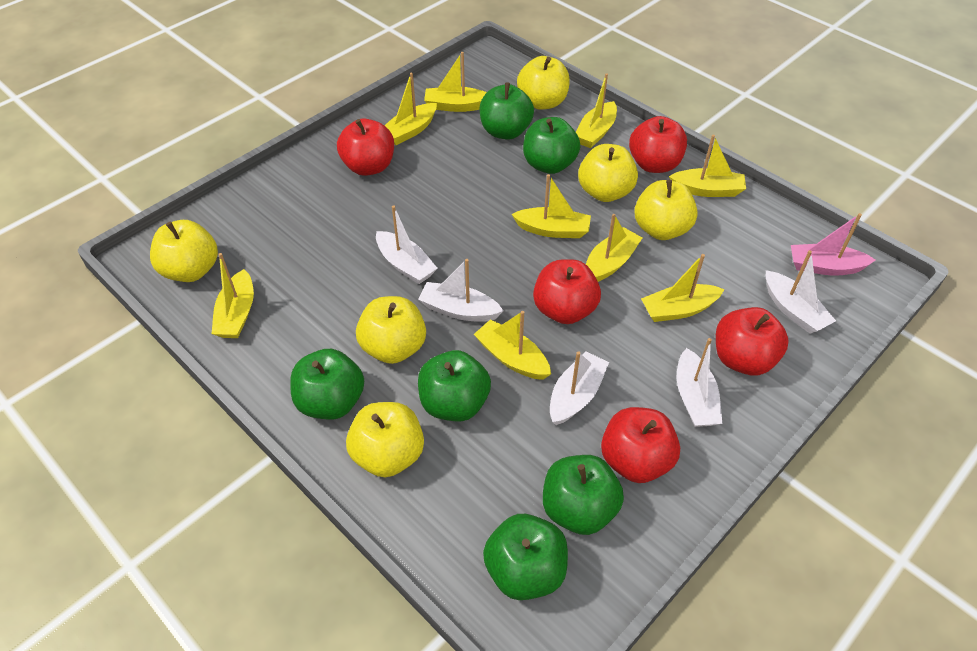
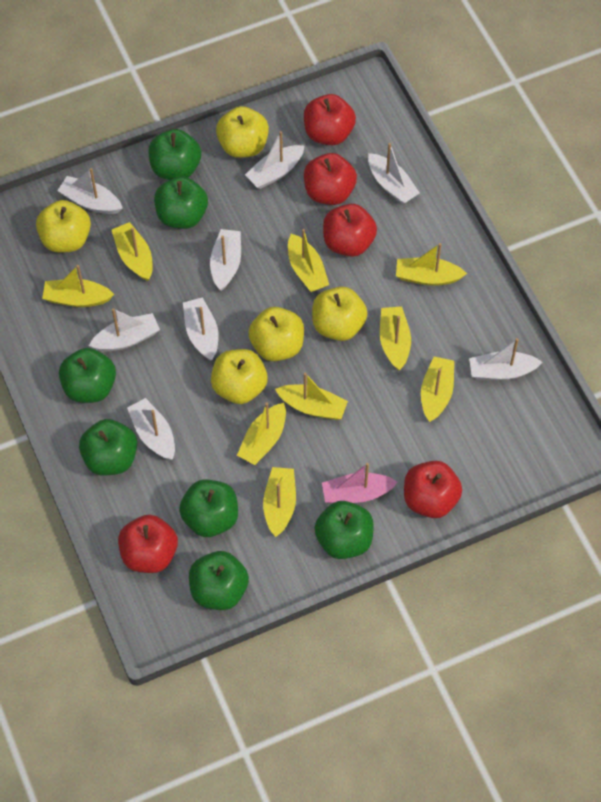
green apple: 6 -> 7
white boat: 5 -> 8
yellow apple: 6 -> 5

